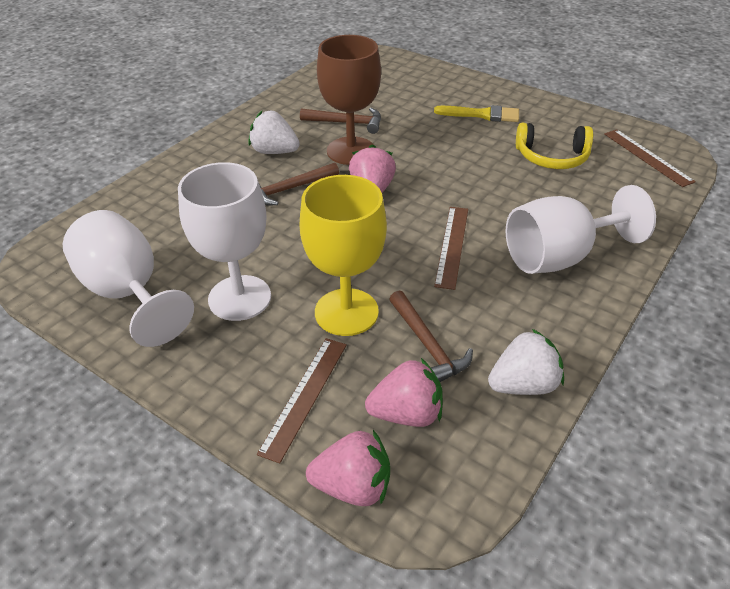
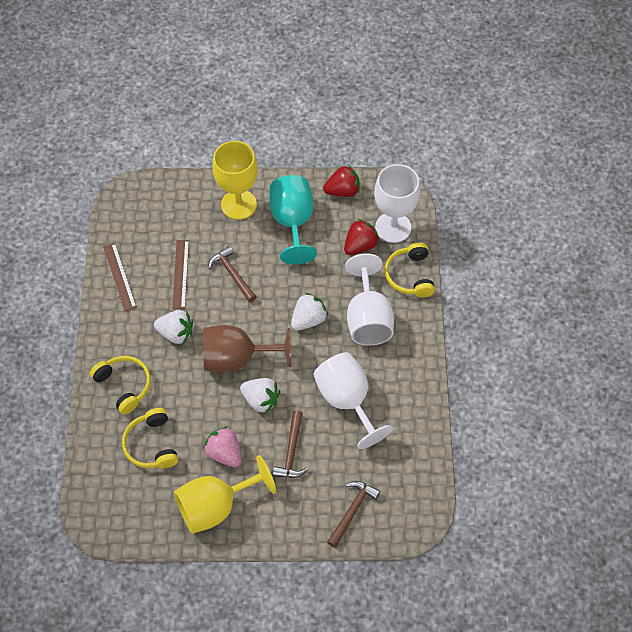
brown ruler: 3 -> 2
pink strawberry: 3 -> 1
red strawberry: 0 -> 2
turquoise goblet: 0 -> 1
white strawberry: 2 -> 3
yellow brush: 1 -> 0
yellow goblet: 1 -> 2
yellow headphones: 1 -> 3

